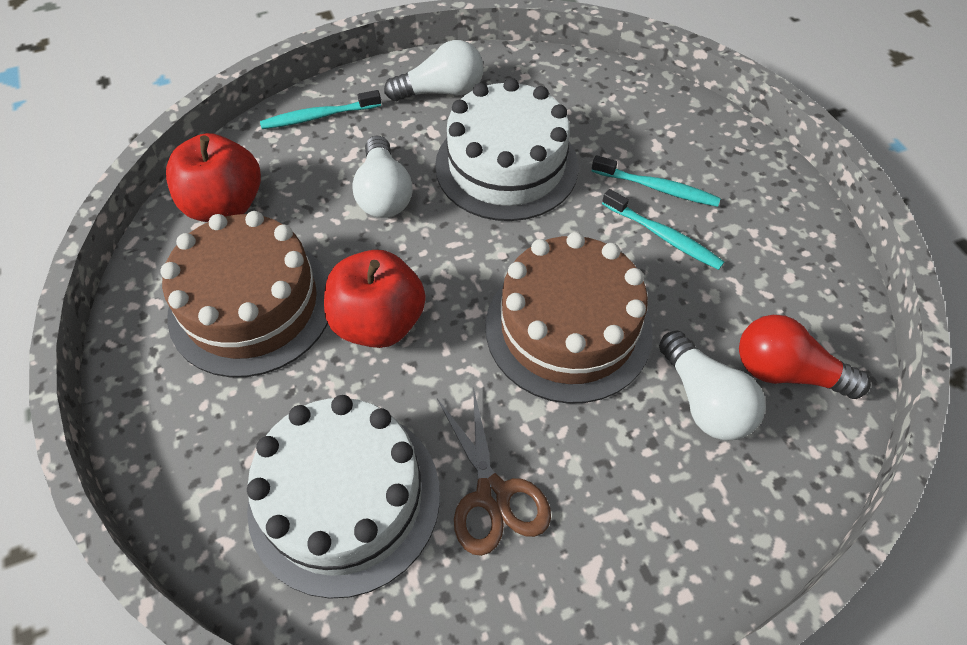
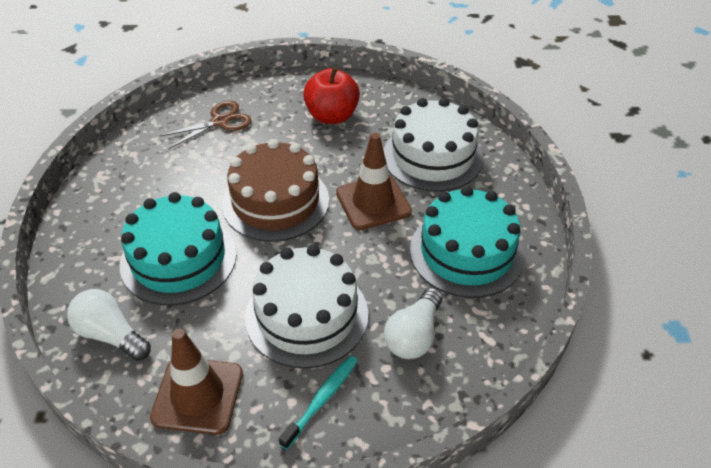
brown cake: 2 -> 1
brown traffic cone: 0 -> 2
red apple: 2 -> 1
red light bulb: 1 -> 0
turquoise cake: 0 -> 2
turquoise toothbrush: 3 -> 1
white light bulb: 3 -> 2

